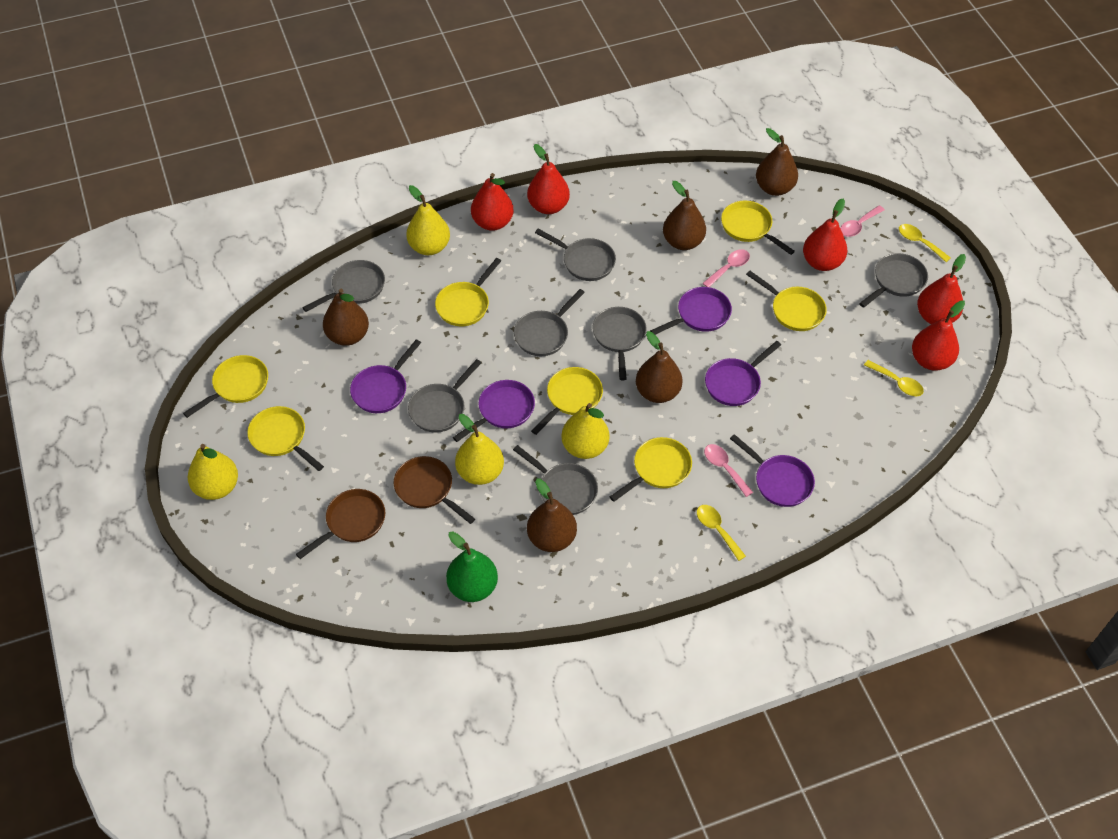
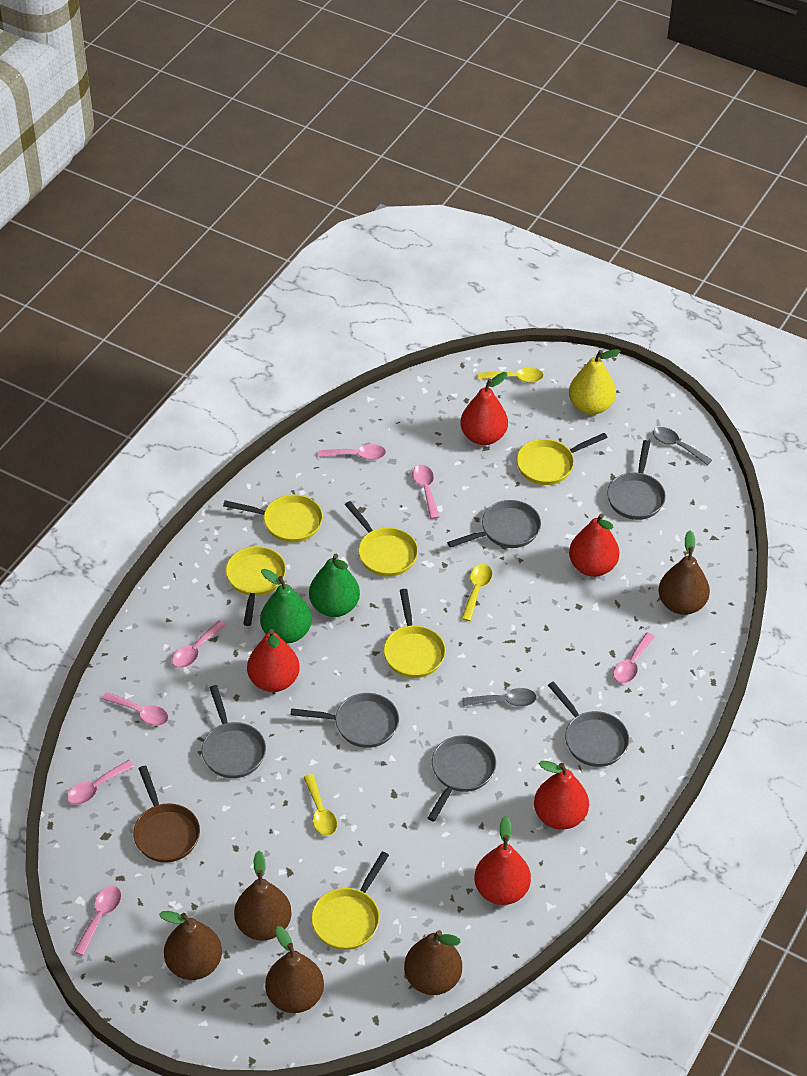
brown pan: 2 -> 1
green pear: 1 -> 2
grey pan: 7 -> 6
grey spoon: 0 -> 2
pink spoon: 3 -> 7
purple pan: 5 -> 0
yellow pan: 7 -> 6
yellow pear: 4 -> 1

